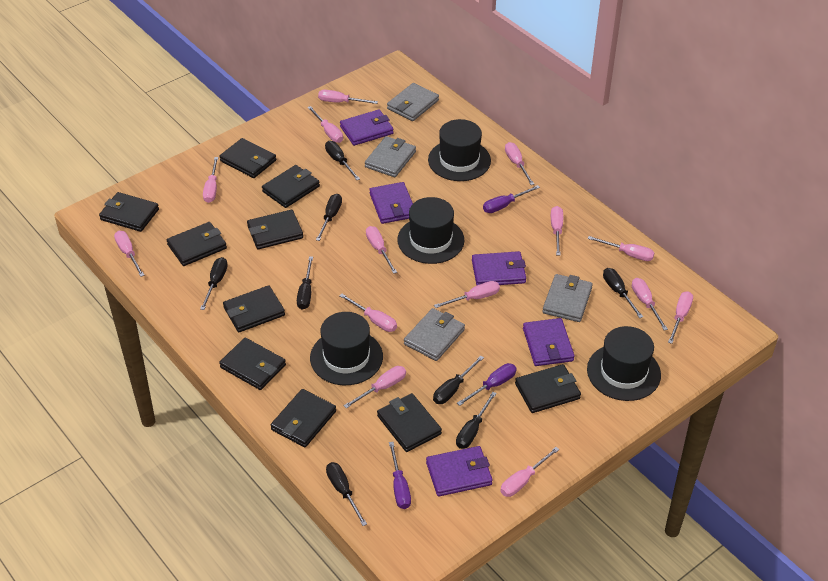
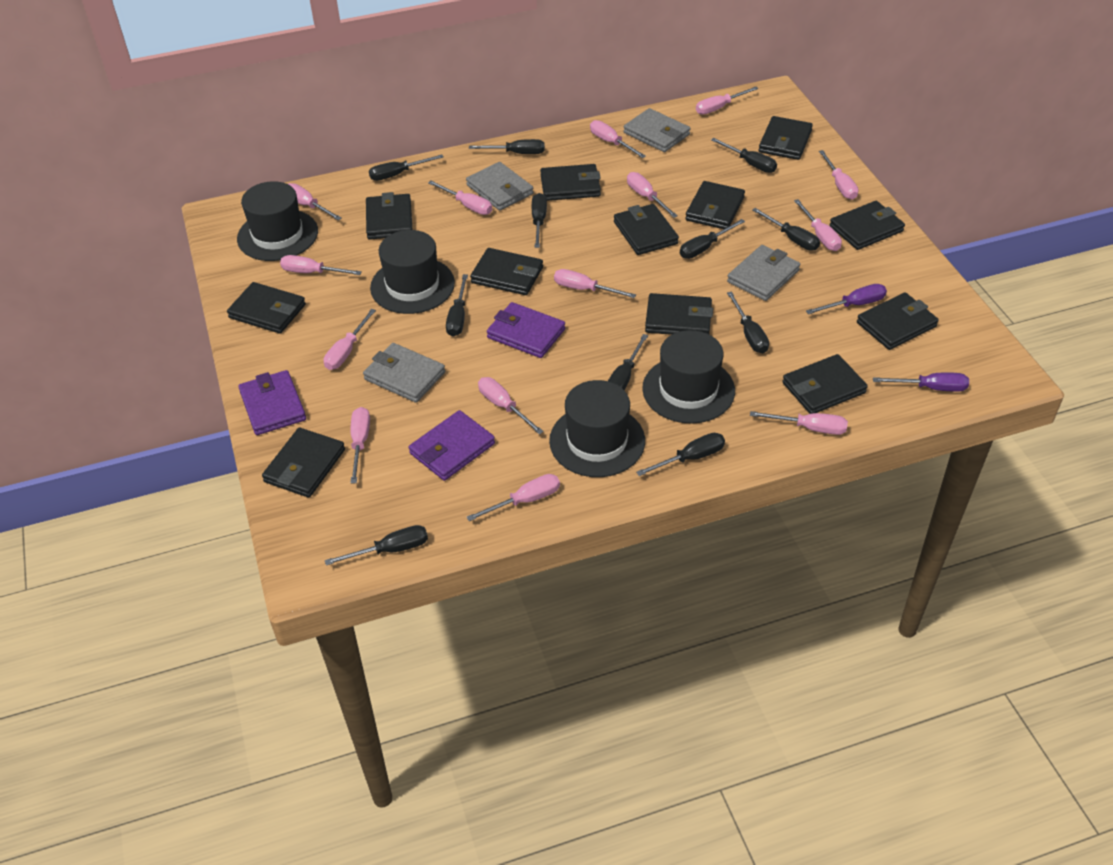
black screwdriver: 8 -> 11
black wallet: 10 -> 12
purple screwdriver: 3 -> 2
purple wallet: 5 -> 3

